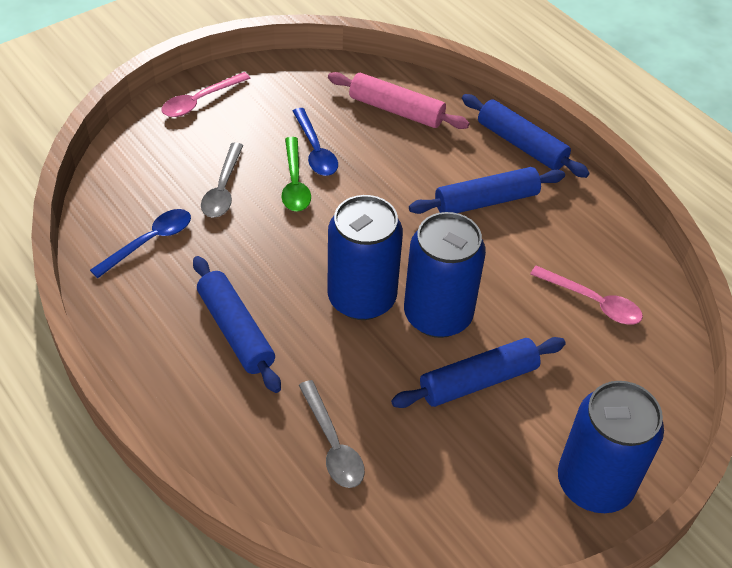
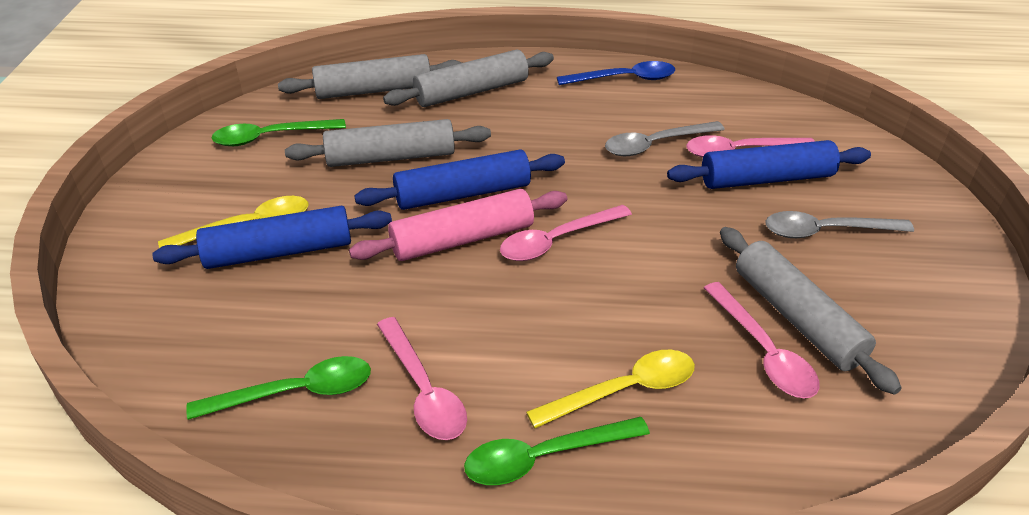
blue can: 3 -> 0
blue rolling pin: 4 -> 3
blue spoon: 2 -> 1
green spoon: 1 -> 3
grey rolling pin: 0 -> 4
pink spoon: 2 -> 4
yellow spoon: 0 -> 2

